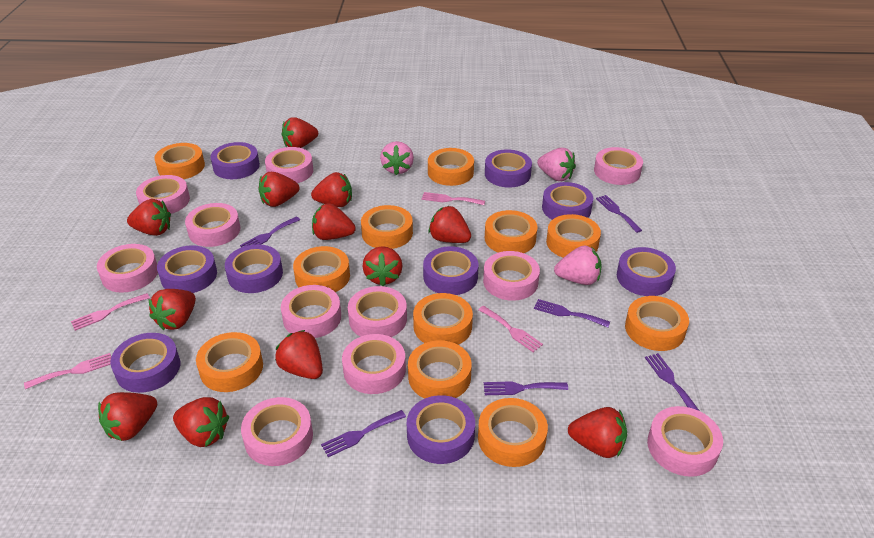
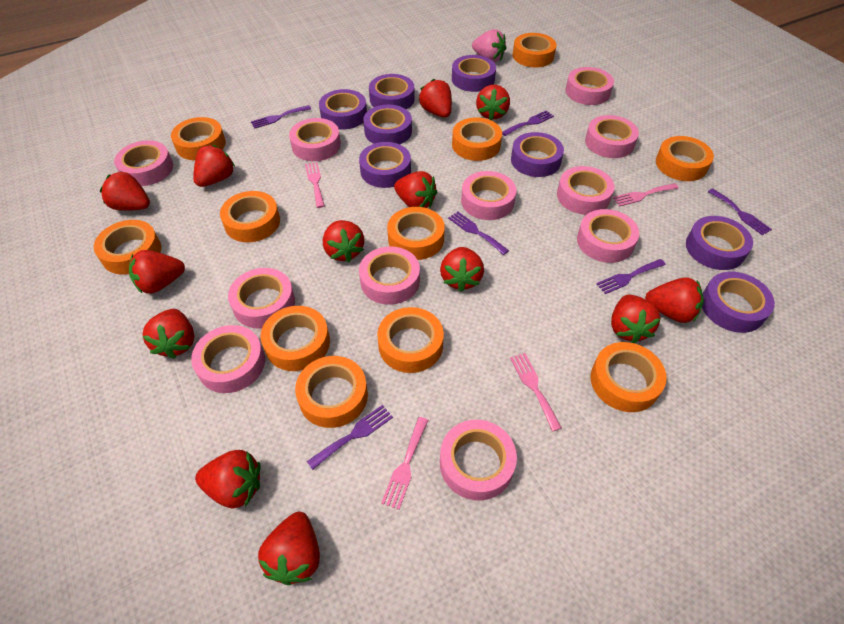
pink strawberry: 3 -> 1
purple tape: 9 -> 8
red strawberry: 12 -> 13

